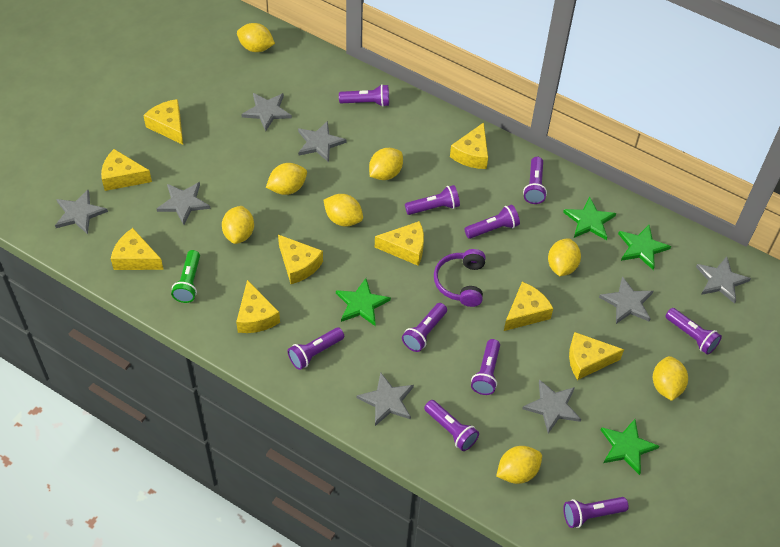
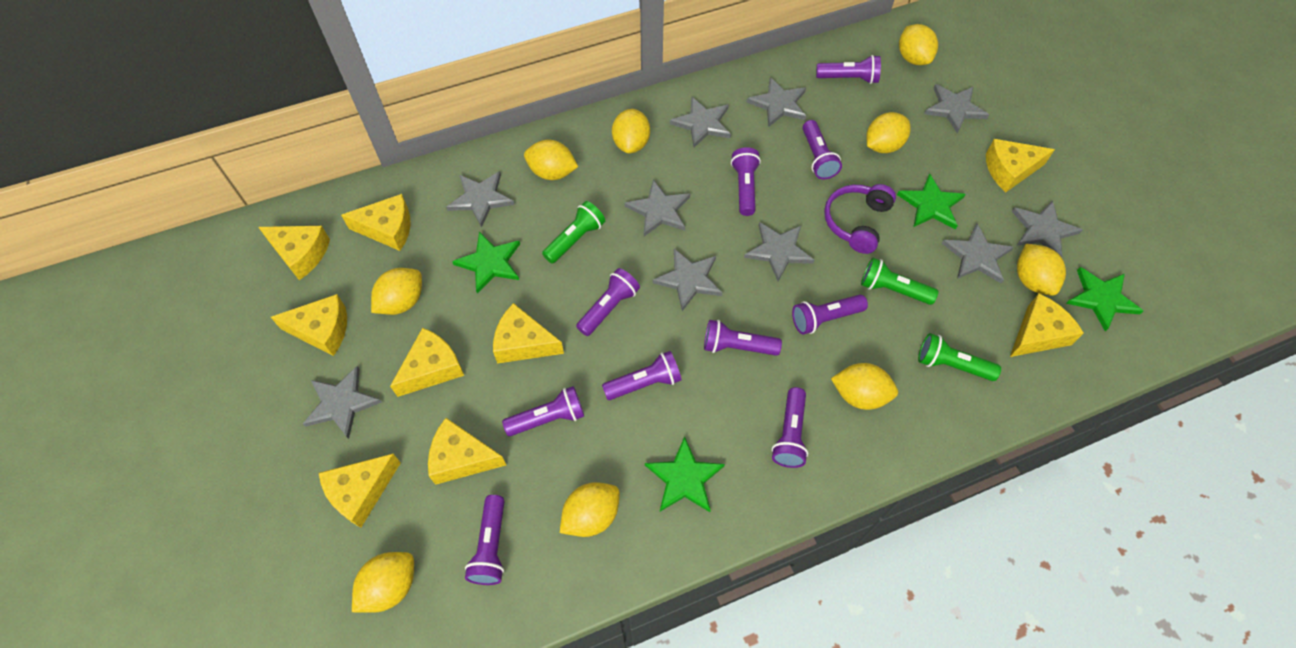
green flashlight: 1 -> 3
grey star: 8 -> 10
yellow lemon: 8 -> 9

